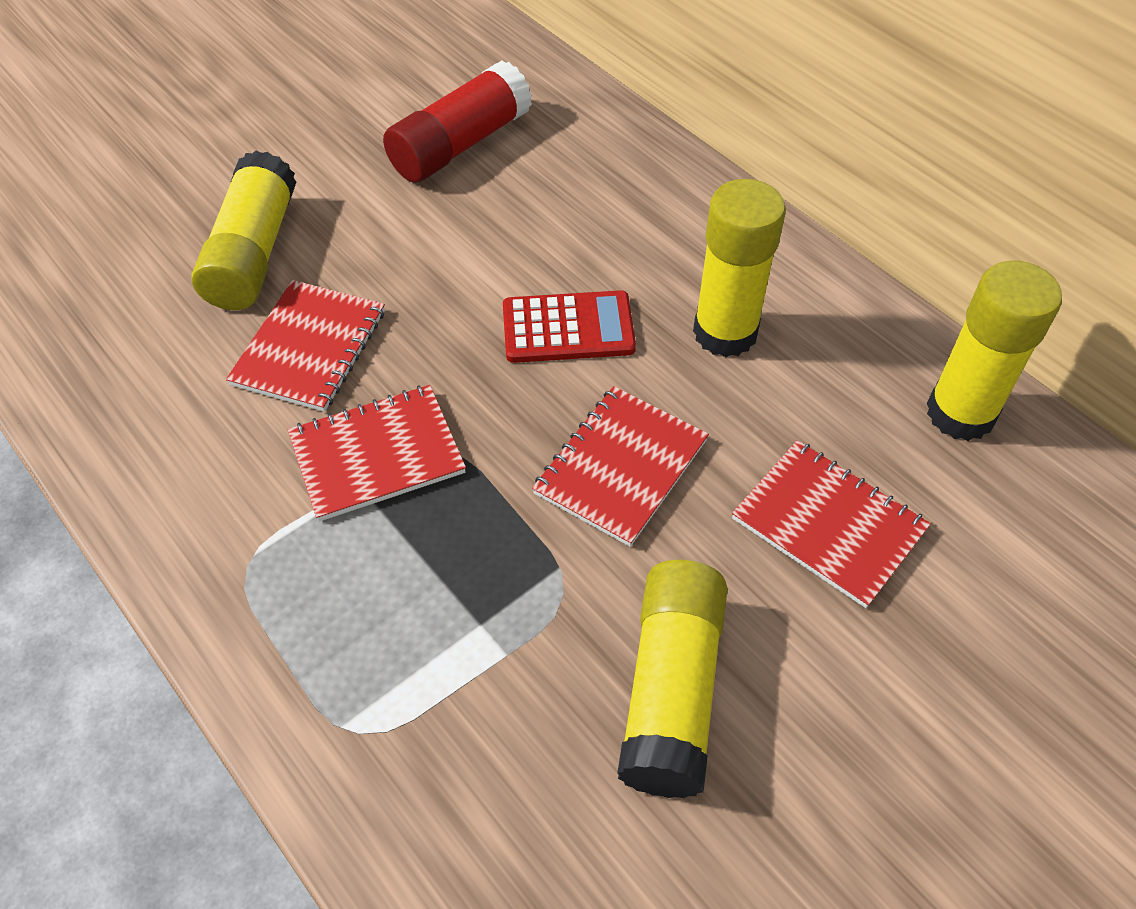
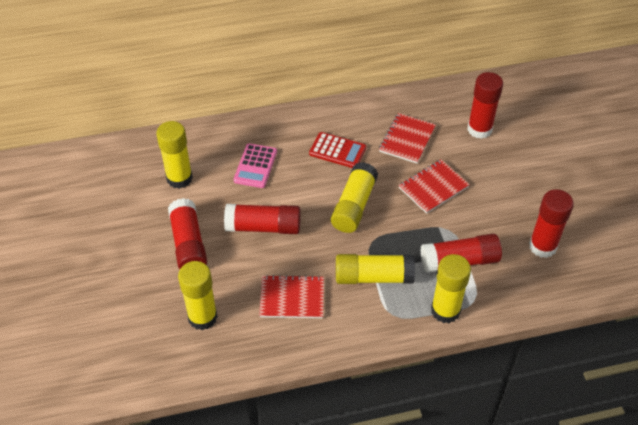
pink calculator: 0 -> 1
red glue stick: 1 -> 5
red notebook: 4 -> 3
yellow glue stick: 4 -> 5

